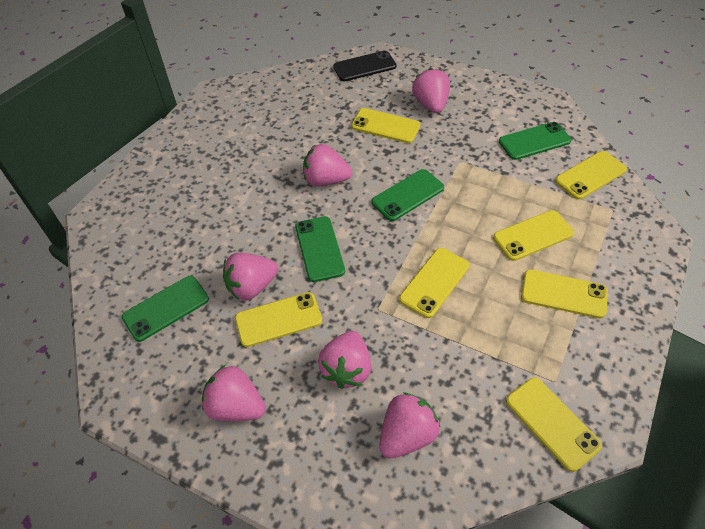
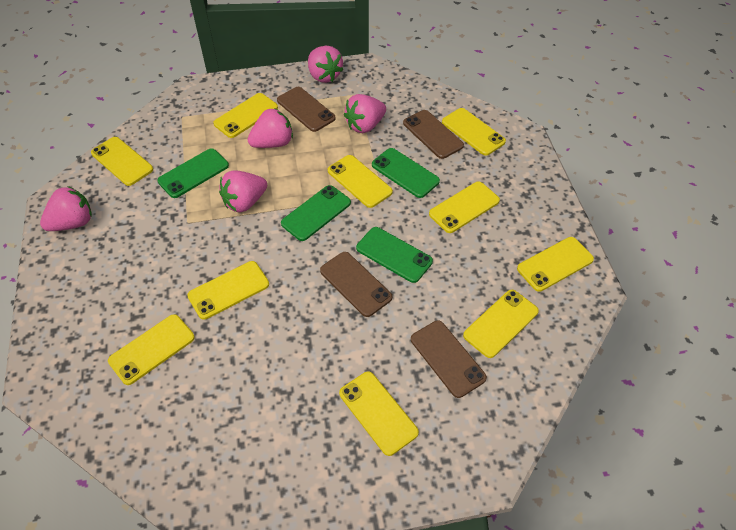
black phone: 1 -> 0
brown phone: 0 -> 4
pink strawberry: 6 -> 5
yellow phone: 7 -> 10

